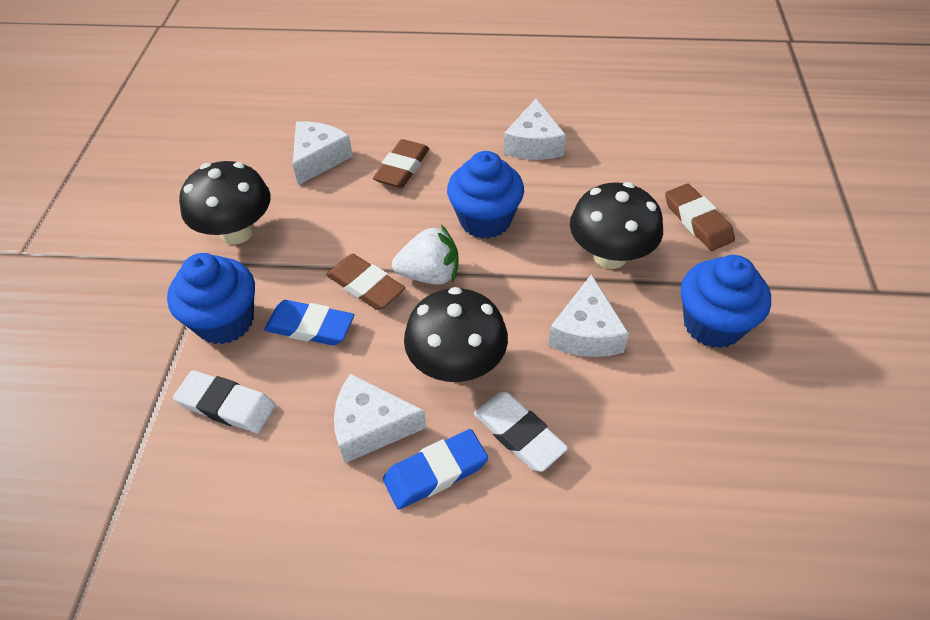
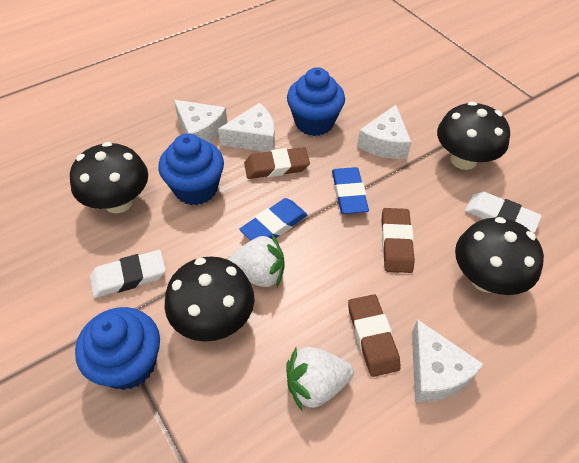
black mushroom: 3 -> 4
white strawberry: 1 -> 2

